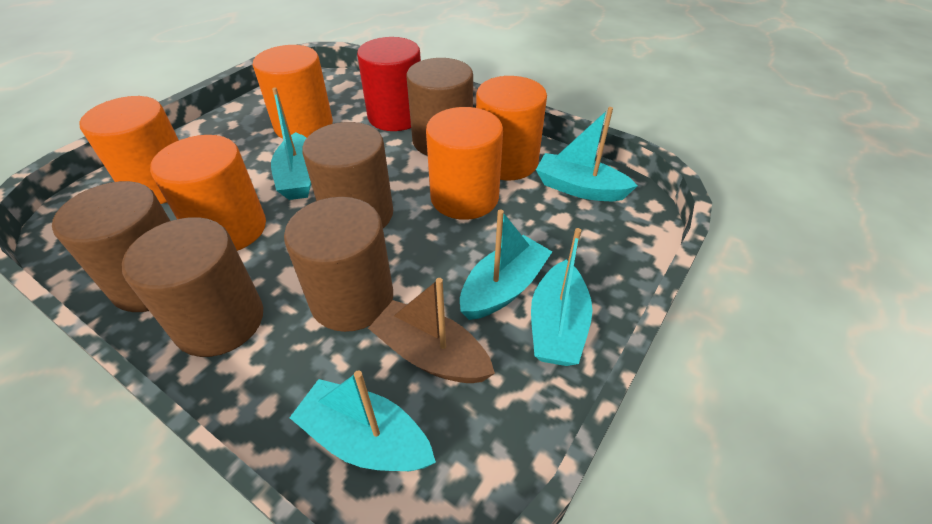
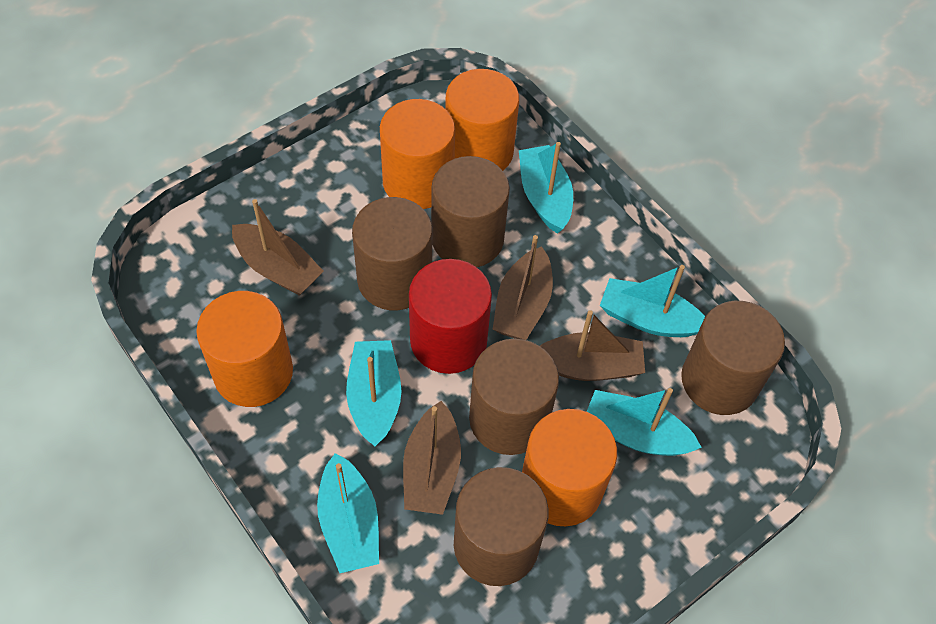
brown boat: 1 -> 4
orange cylinder: 5 -> 4

